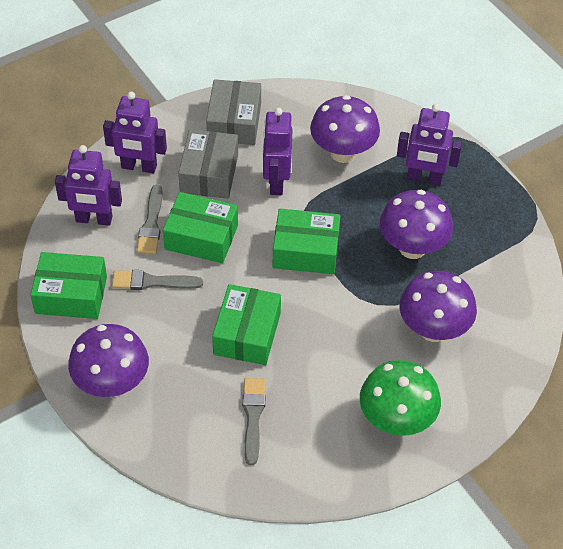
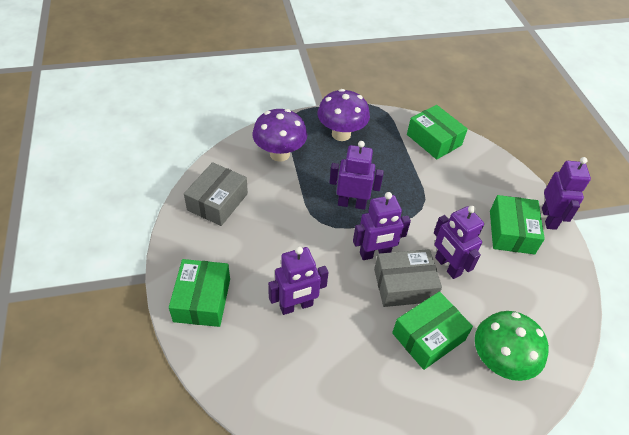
grey brush: 3 -> 0
purple mushroom: 4 -> 2
purple robot: 4 -> 5

